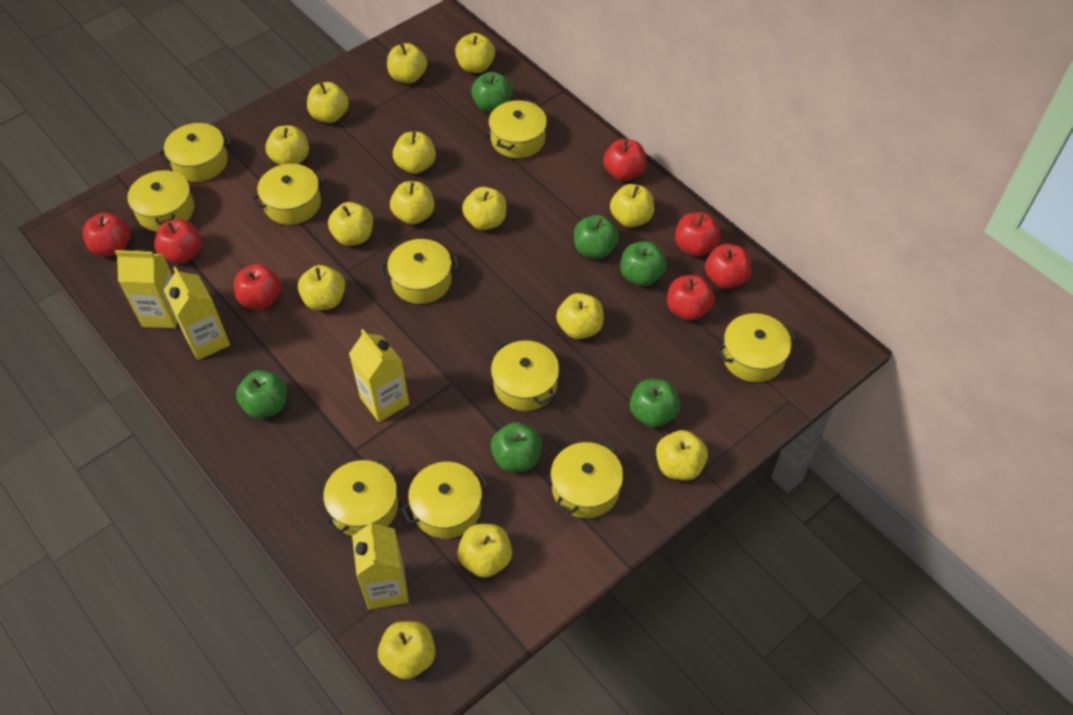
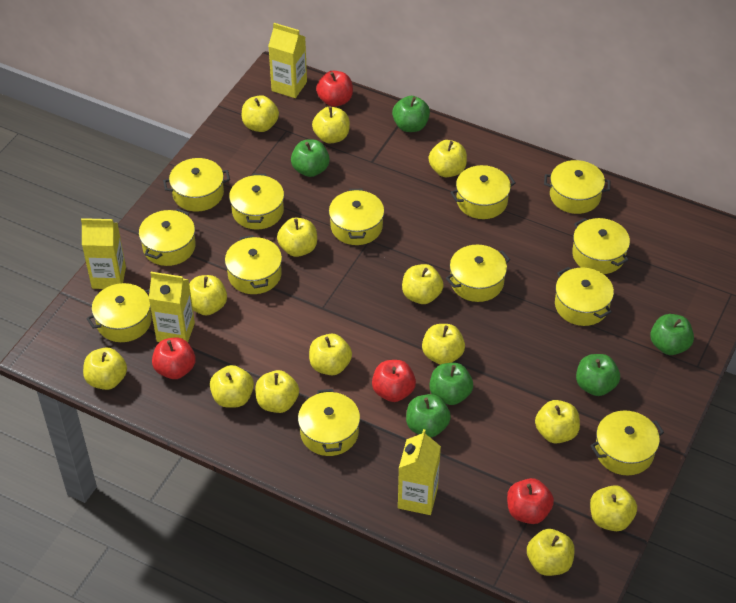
red apple: 7 -> 4
yellow pot: 10 -> 13

